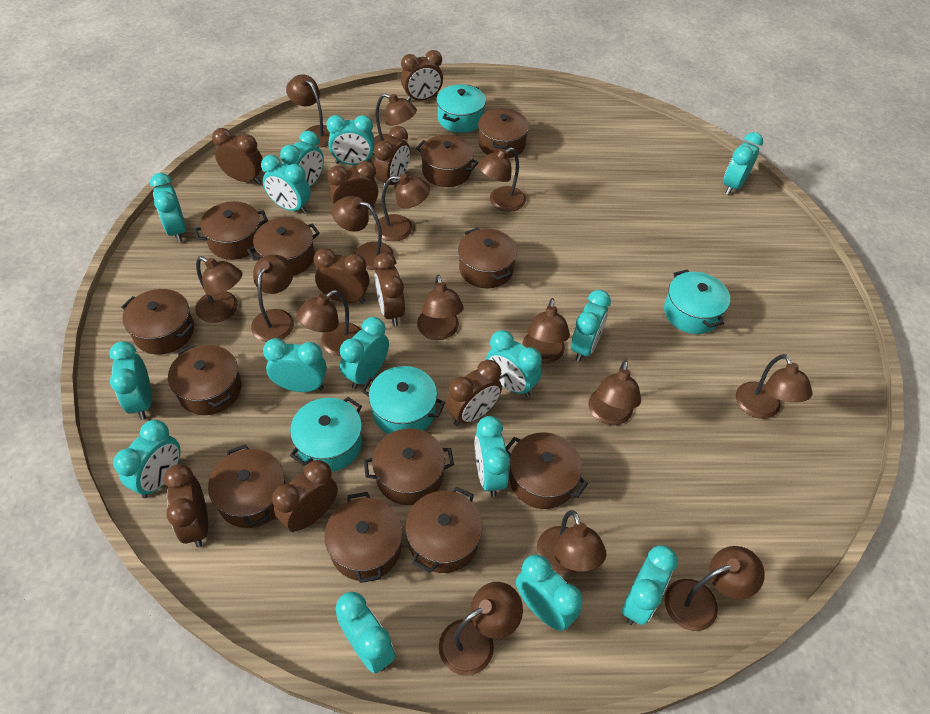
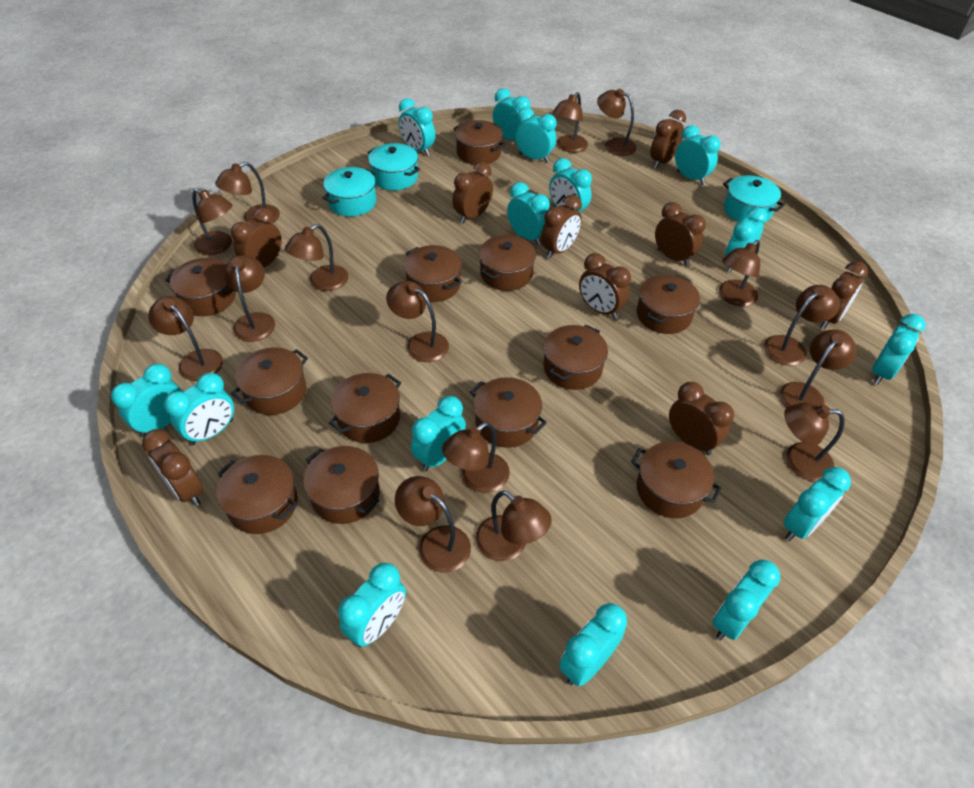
turquoise pot: 4 -> 3

